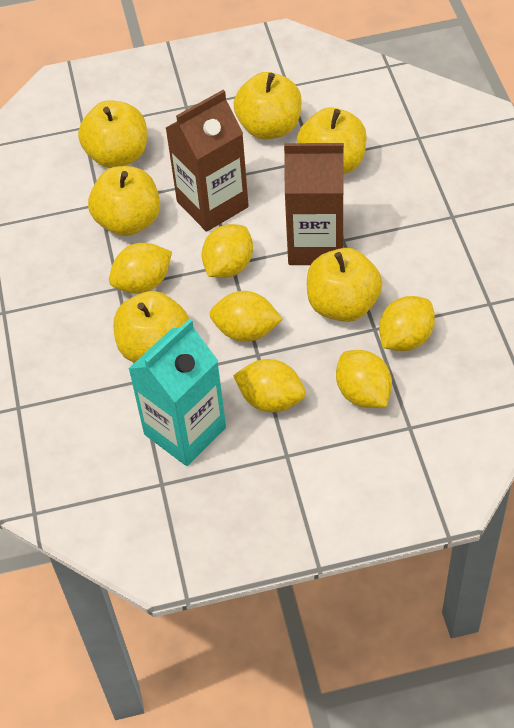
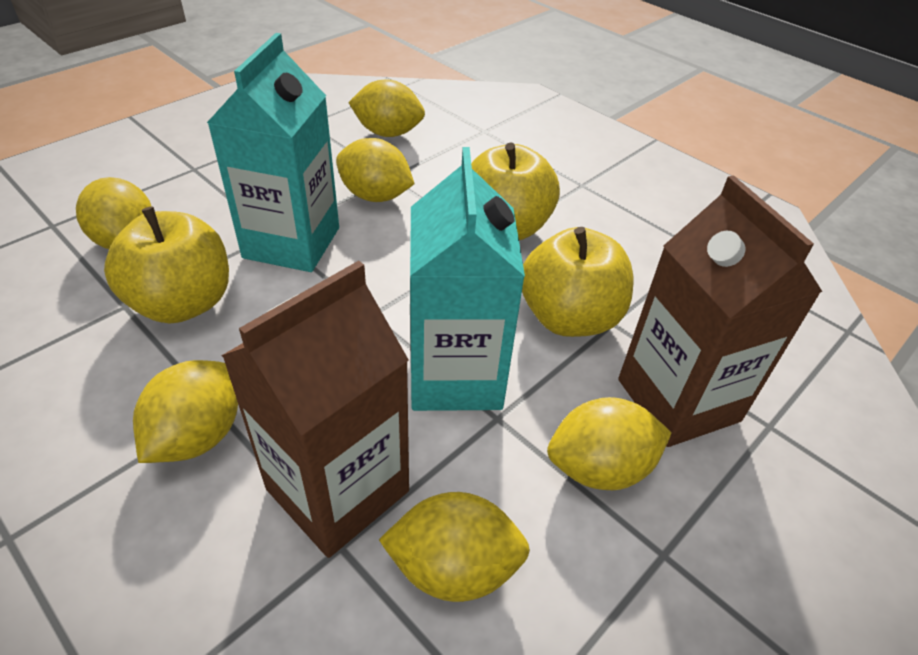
turquoise carton: 1 -> 2
yellow apple: 6 -> 3

